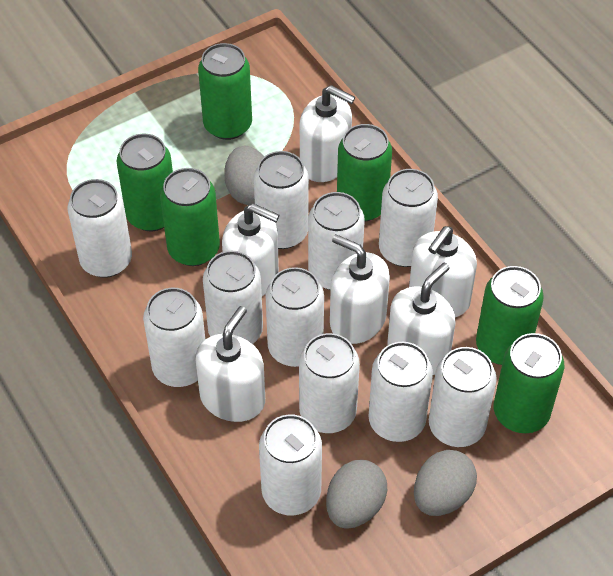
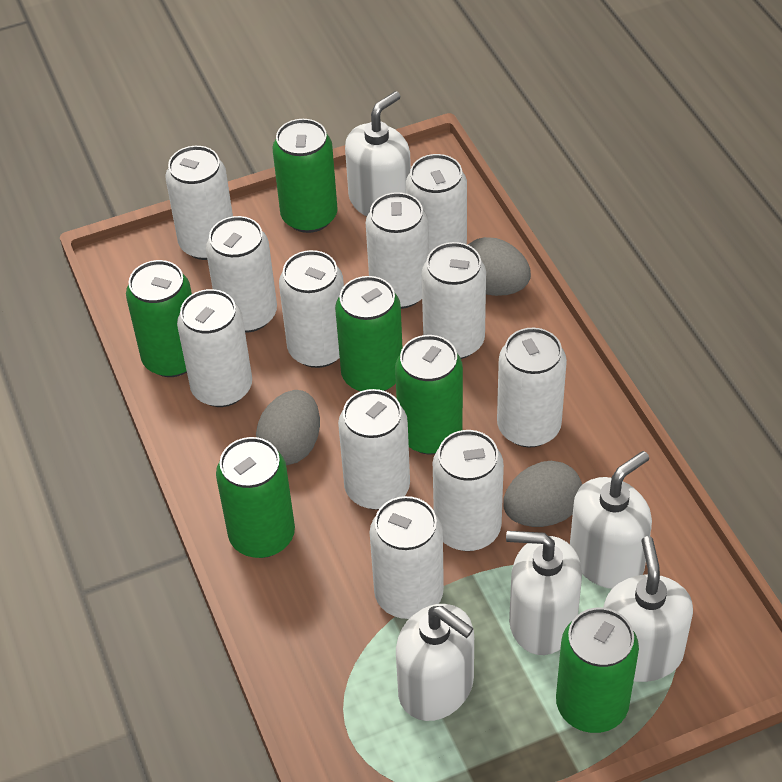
white soap dispenser: 6 -> 5

